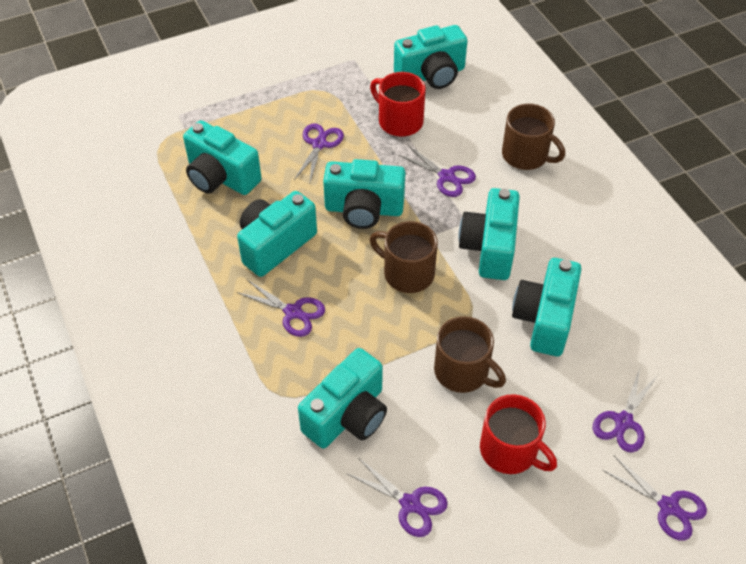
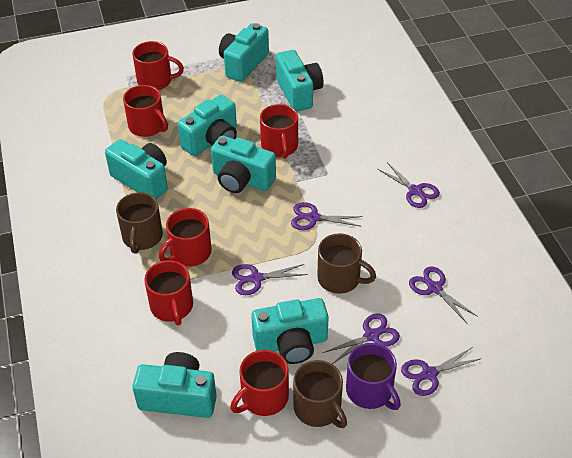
purple mug: 0 -> 1
red mug: 2 -> 6

